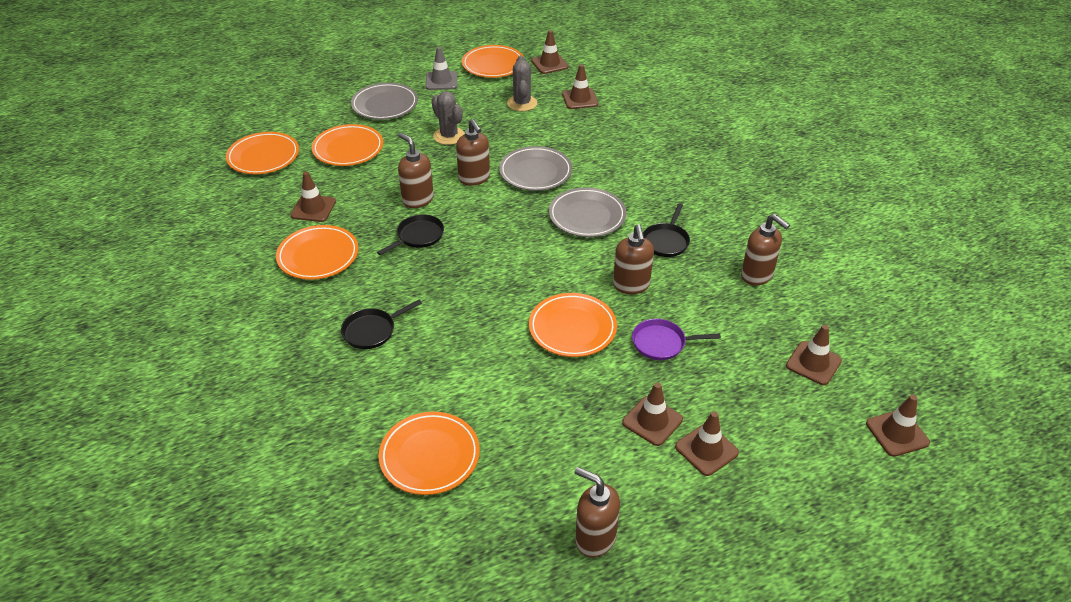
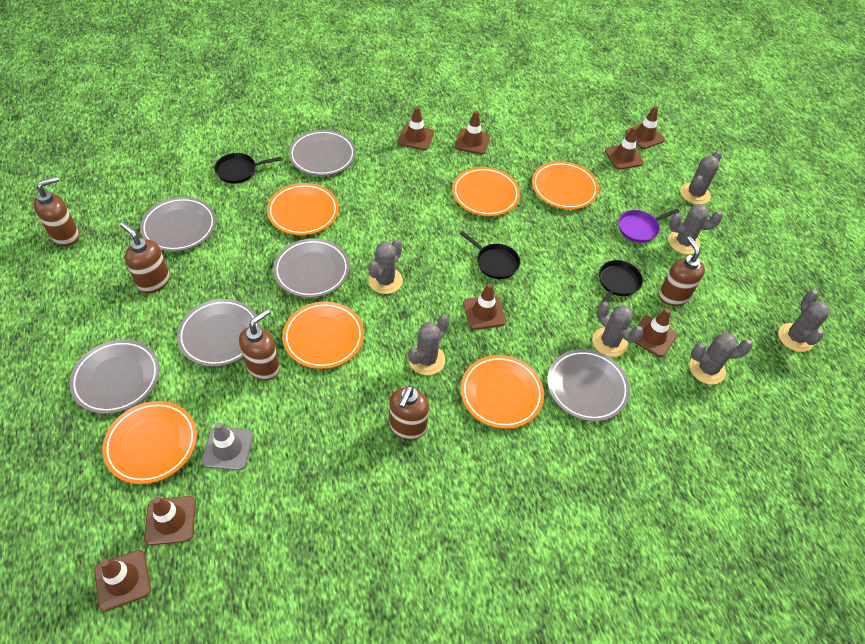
brown traffic cone: 7 -> 8
grey cactus: 2 -> 7
grey plate: 3 -> 6

